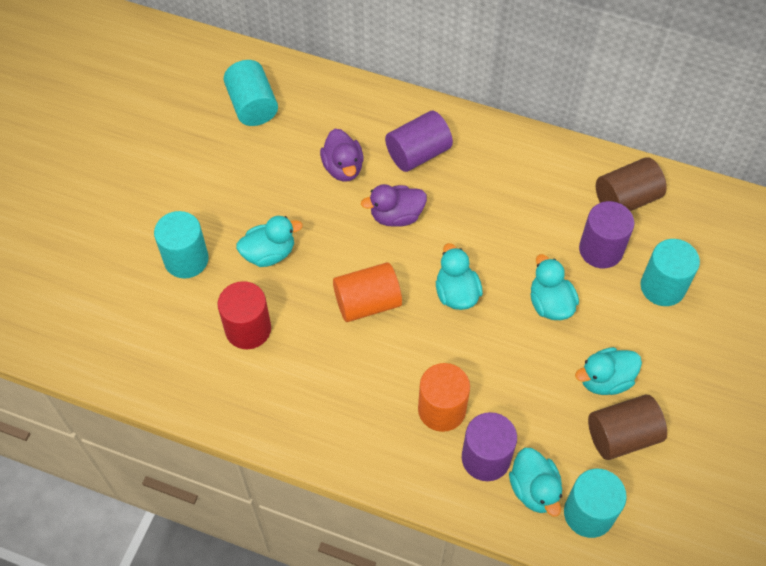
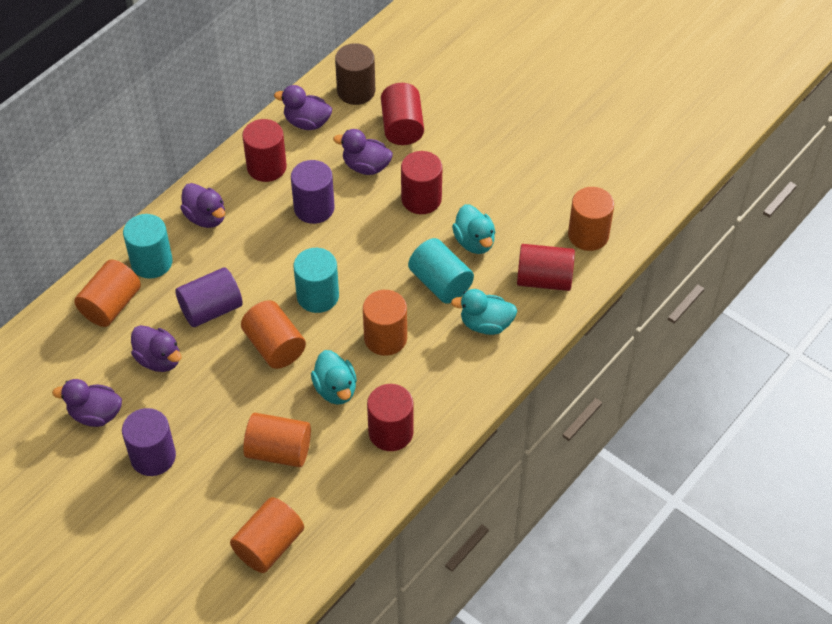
brown cylinder: 2 -> 1
orange cylinder: 2 -> 6
purple duck: 2 -> 5
red cylinder: 1 -> 5
turquoise cylinder: 4 -> 3
turquoise duck: 5 -> 3

